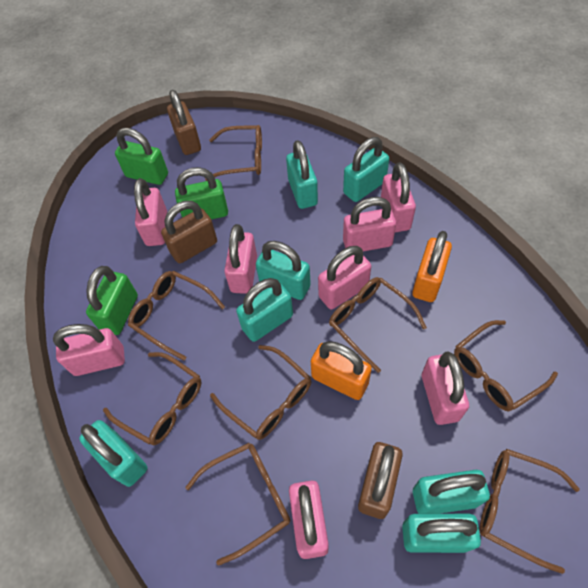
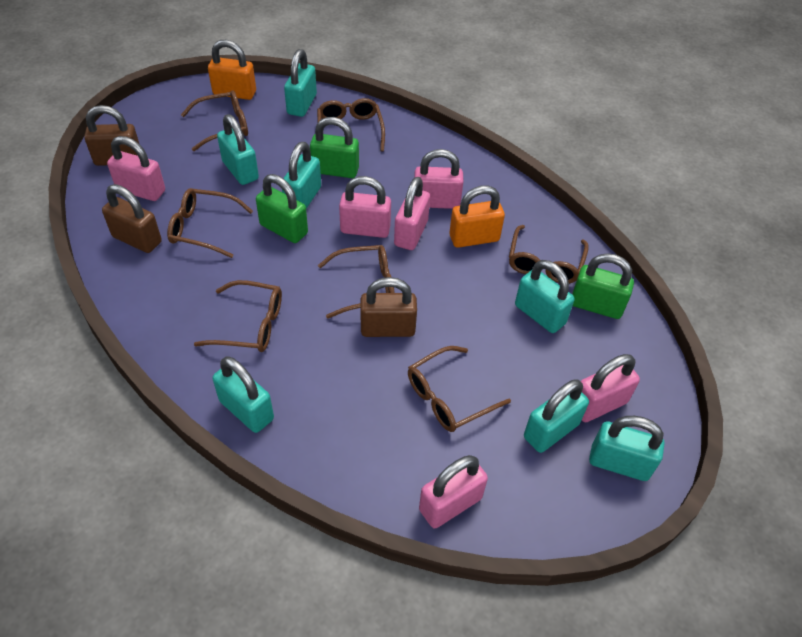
brown glasses: 8 -> 7
pink padlock: 8 -> 6

